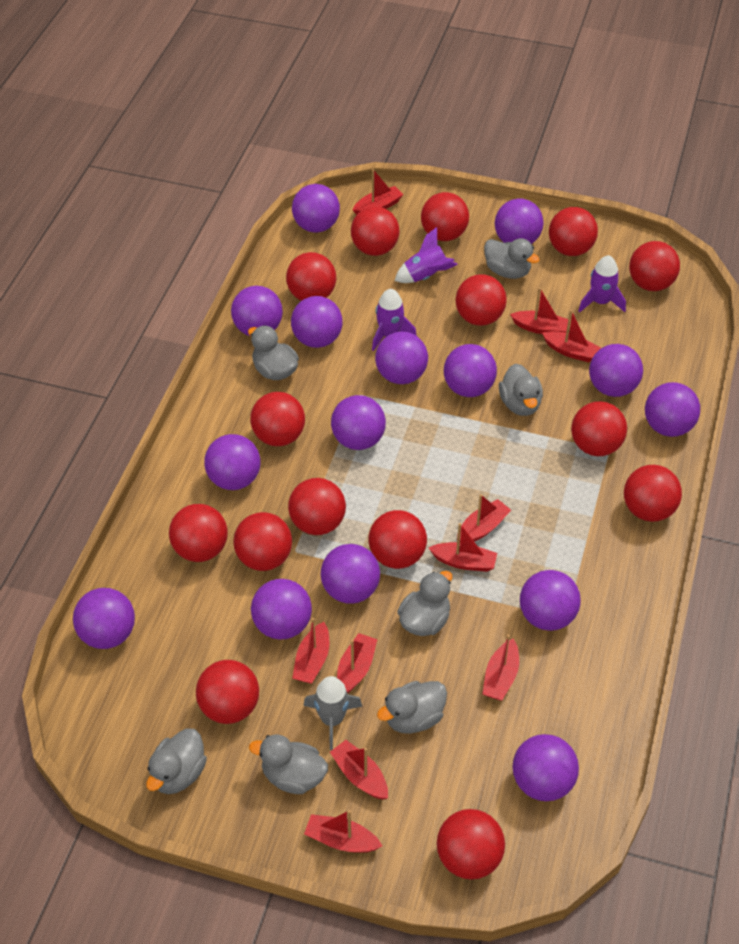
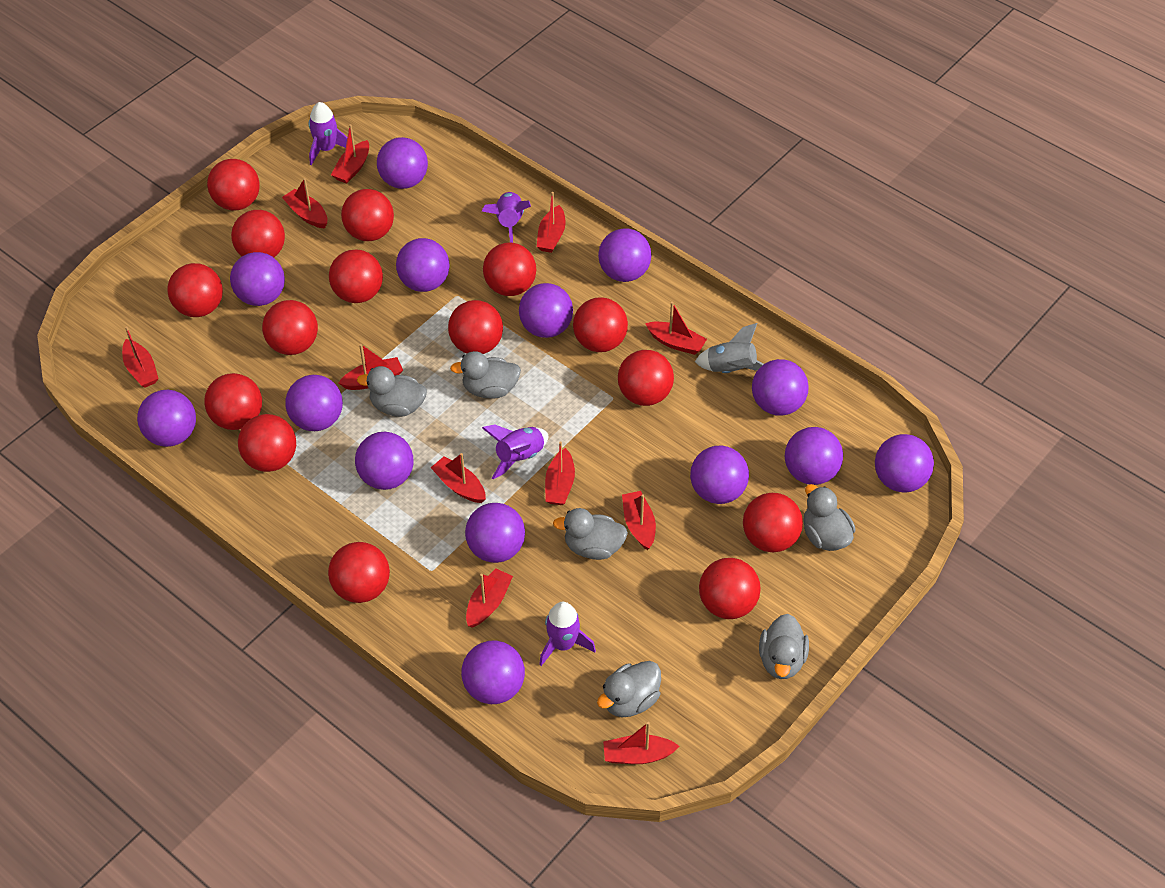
grey duck: 7 -> 6
purple ball: 15 -> 14
purple rocket: 3 -> 4
red boat: 10 -> 11

